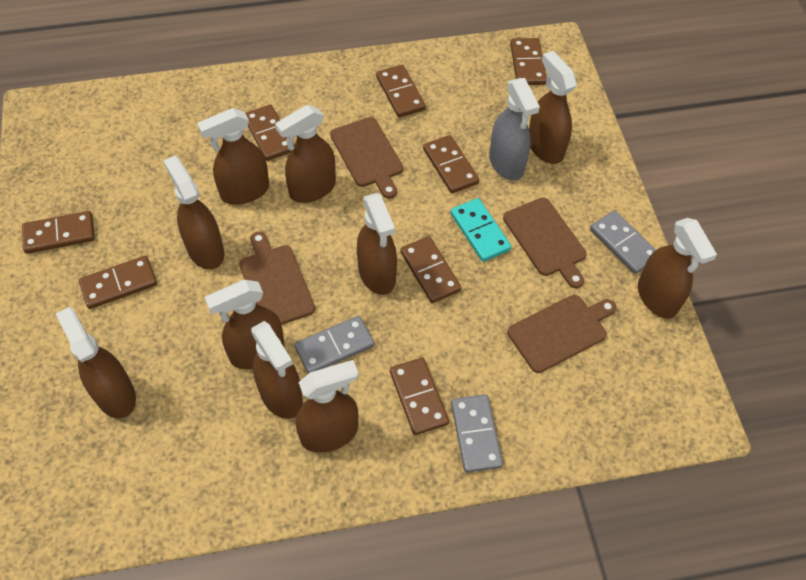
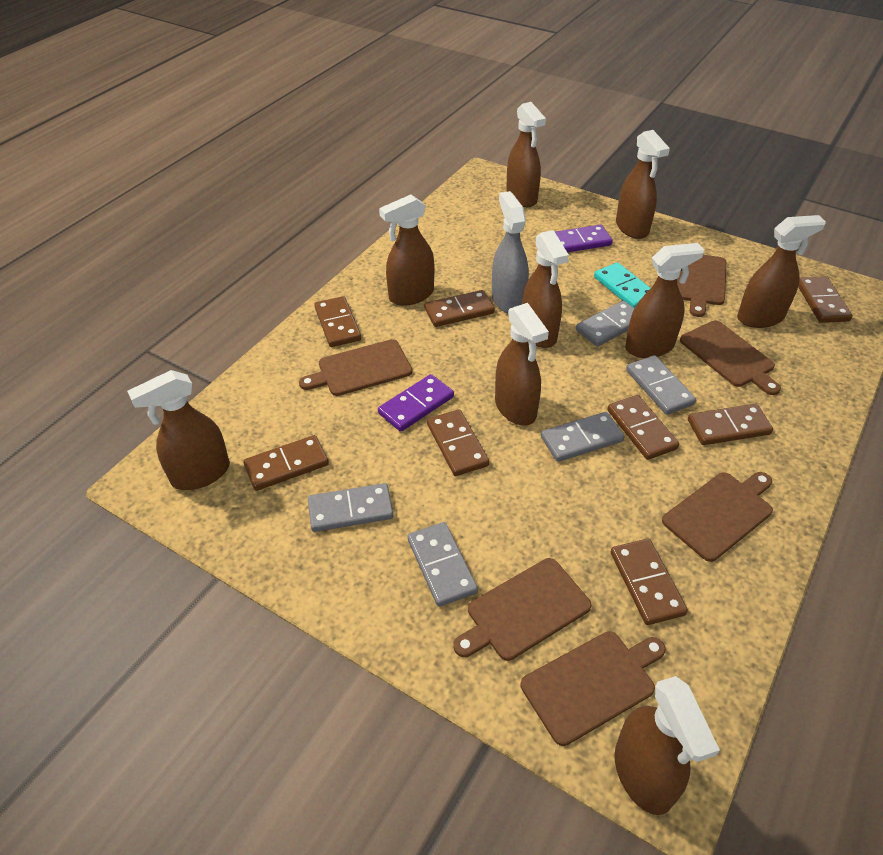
brown cutting board: 4 -> 6
brown spray bottle: 10 -> 9
grey domino: 3 -> 5
purple domino: 0 -> 2

